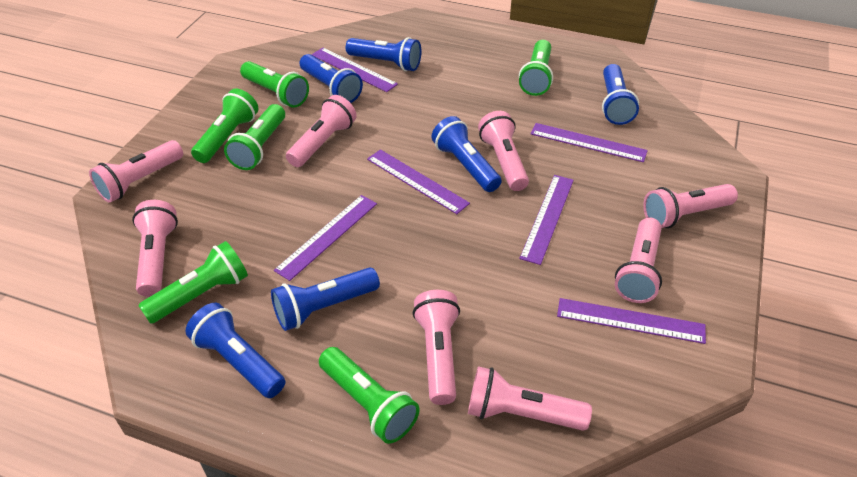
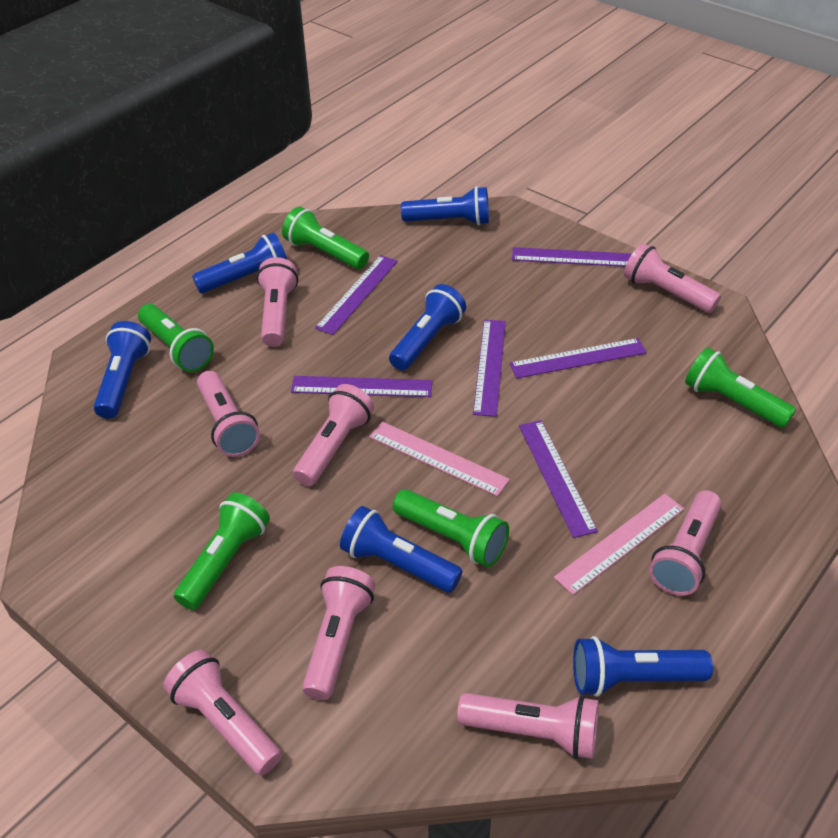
green flashlight: 6 -> 5
pink ruler: 0 -> 2

